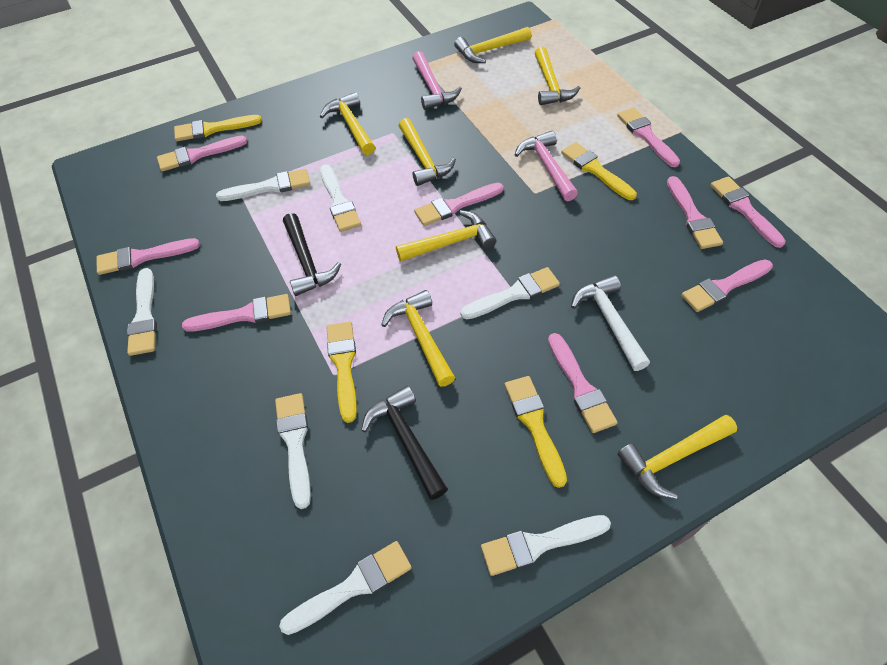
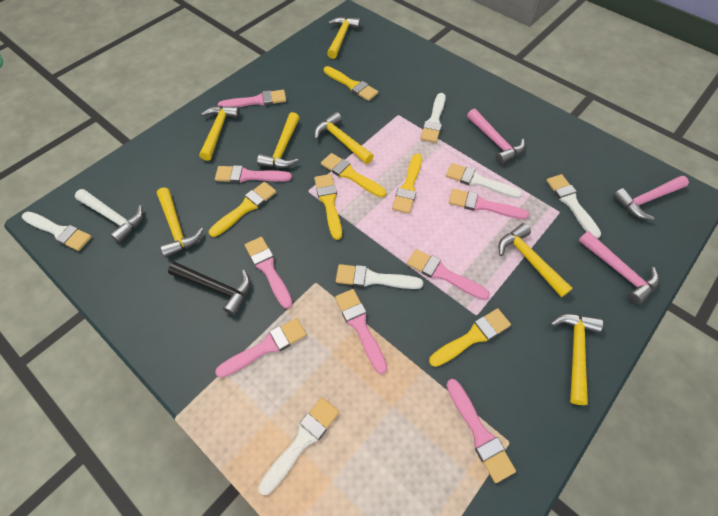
black hammer: 2 -> 1
pink brush: 9 -> 8
pink hammer: 2 -> 3
white brush: 7 -> 6
yellow brush: 4 -> 6

